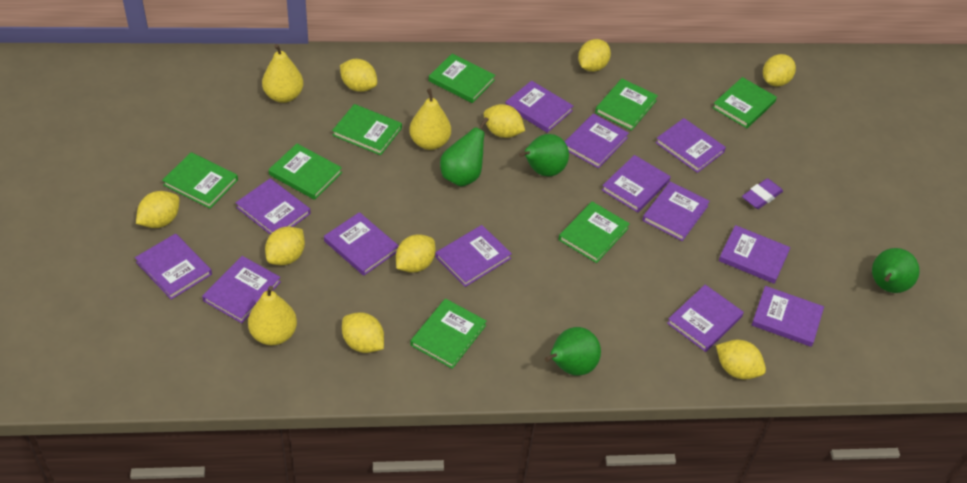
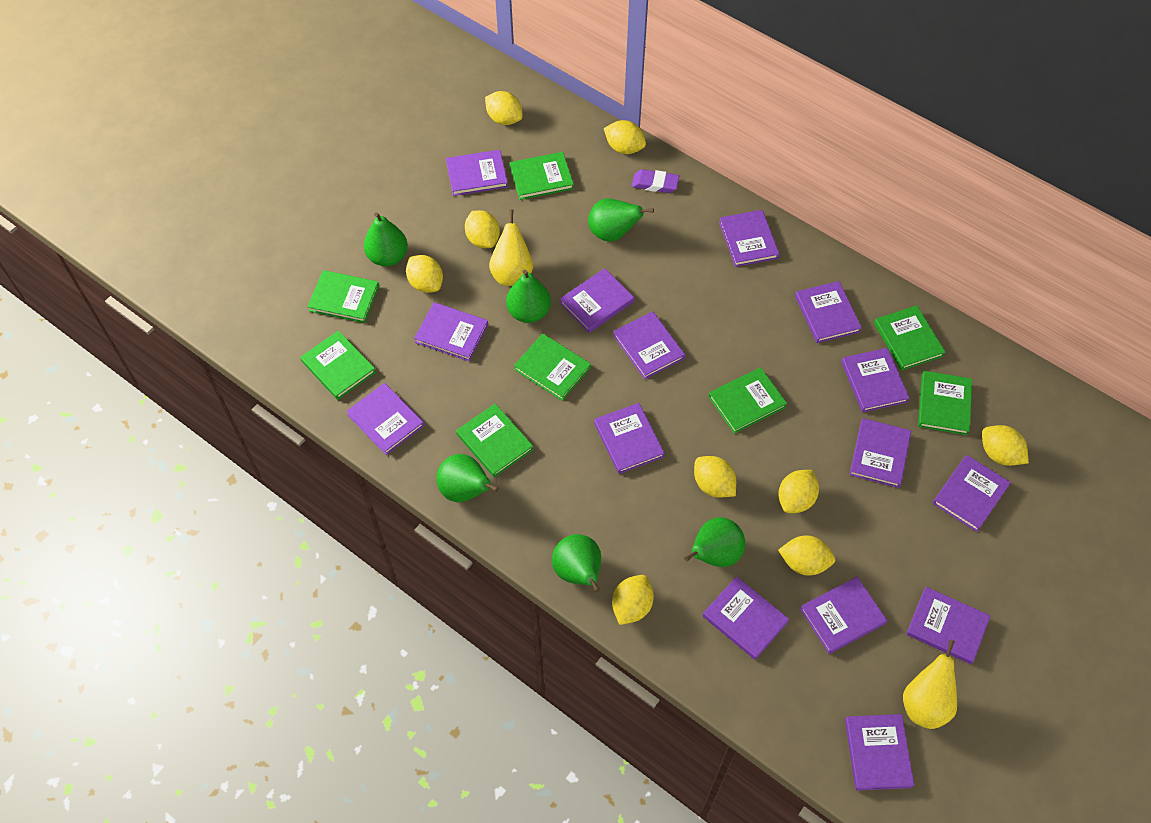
green pear: 4 -> 6
purple book: 13 -> 15
yellow pear: 3 -> 2

